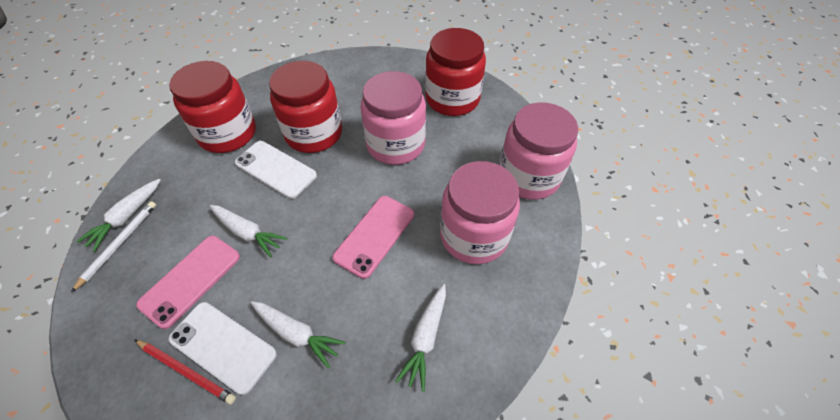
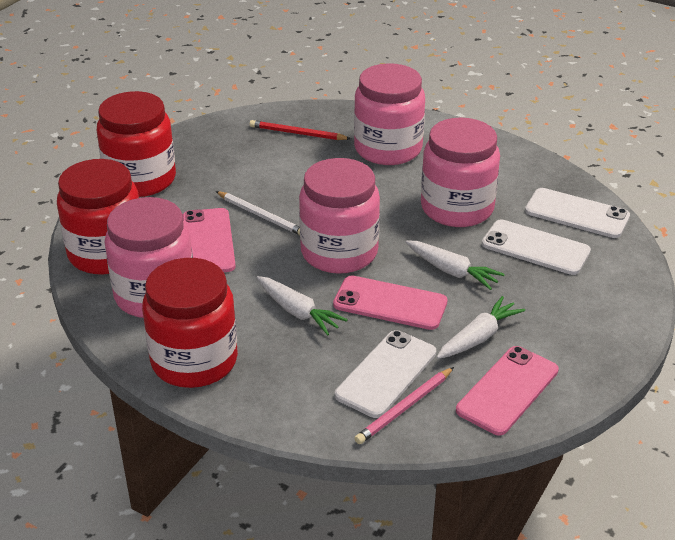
pink jar: 3 -> 4
pink pencil: 0 -> 1
pink phone: 2 -> 3
white carrot: 4 -> 3
white phone: 2 -> 3

